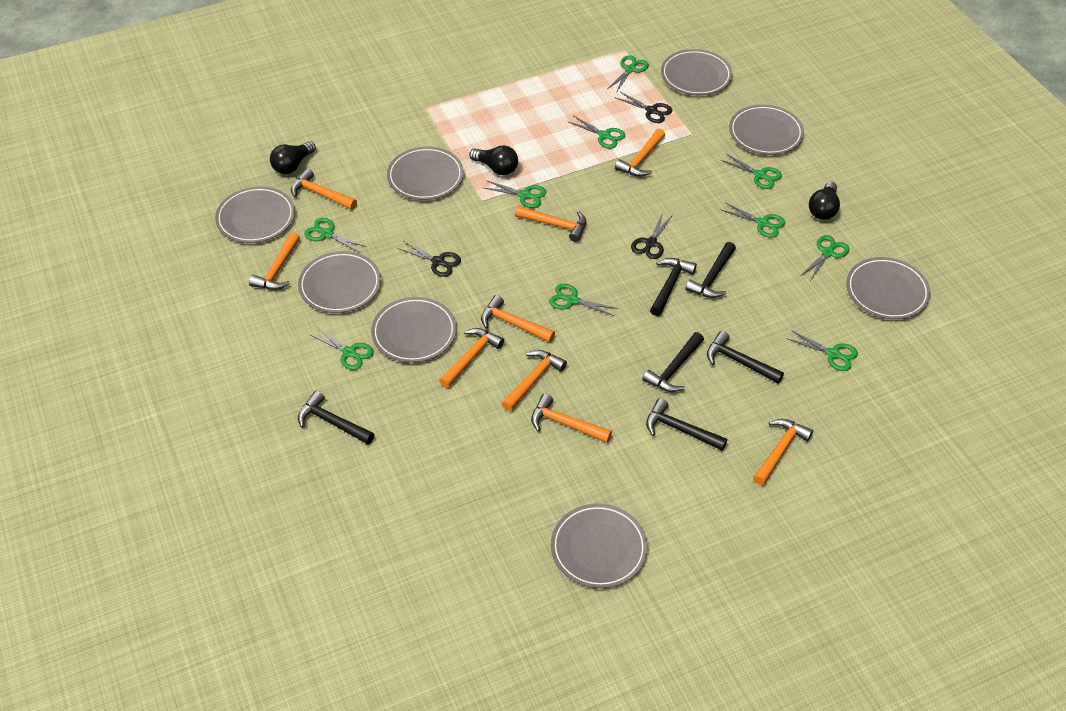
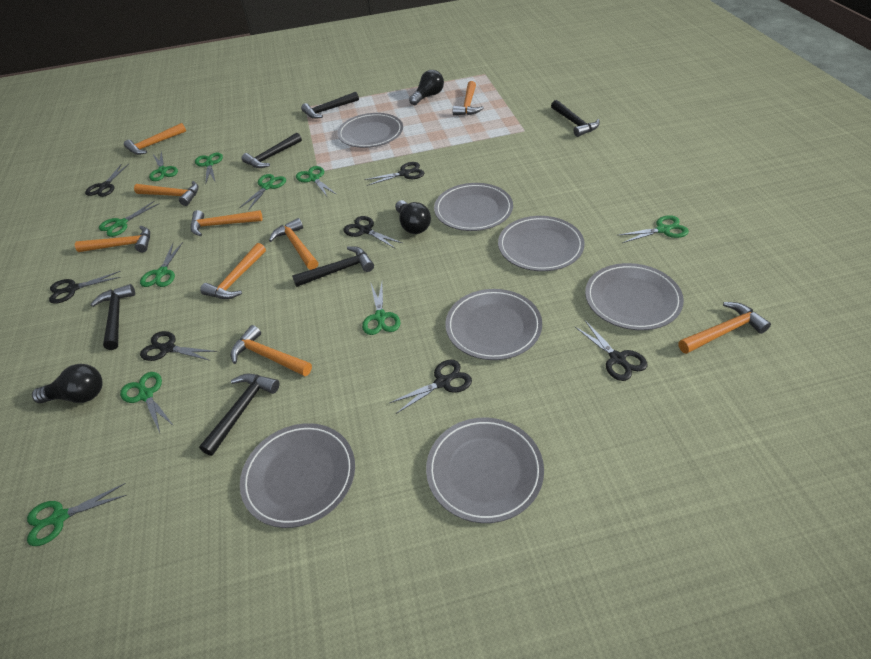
black scissors: 3 -> 7
grey plate: 8 -> 7

